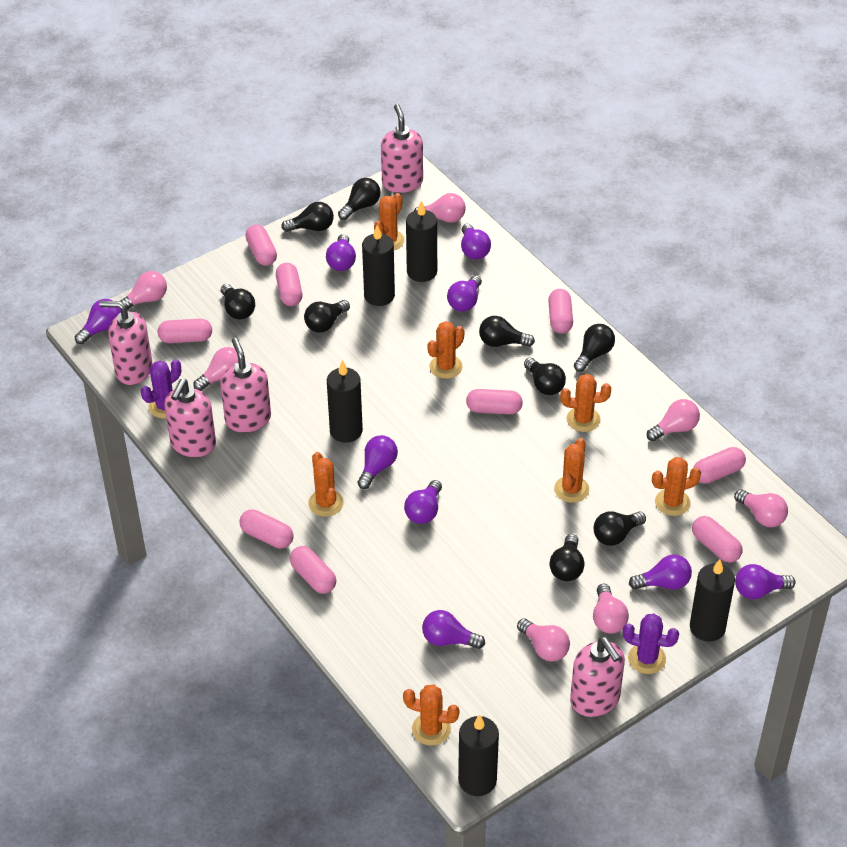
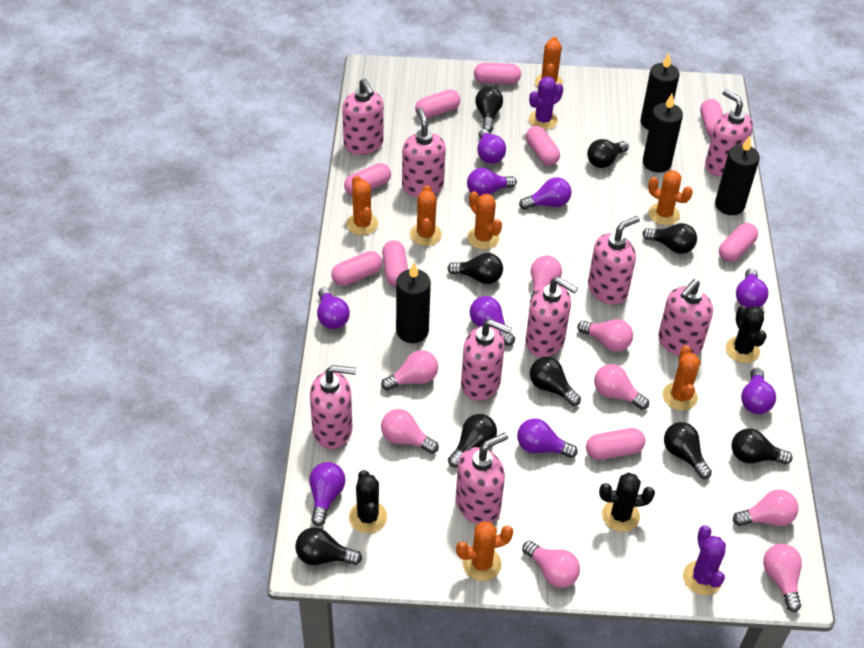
black cactus: 0 -> 3
black candle: 5 -> 4
pink light bulb: 7 -> 8
pink soap dispenser: 5 -> 9

